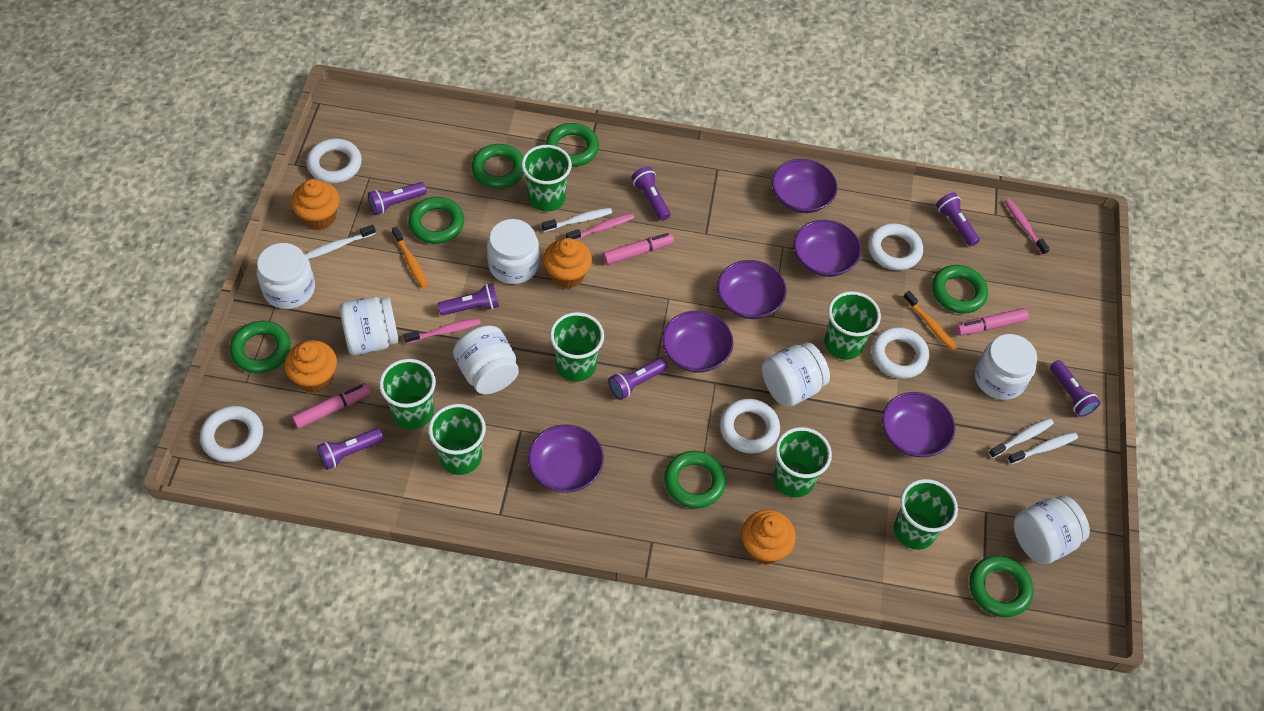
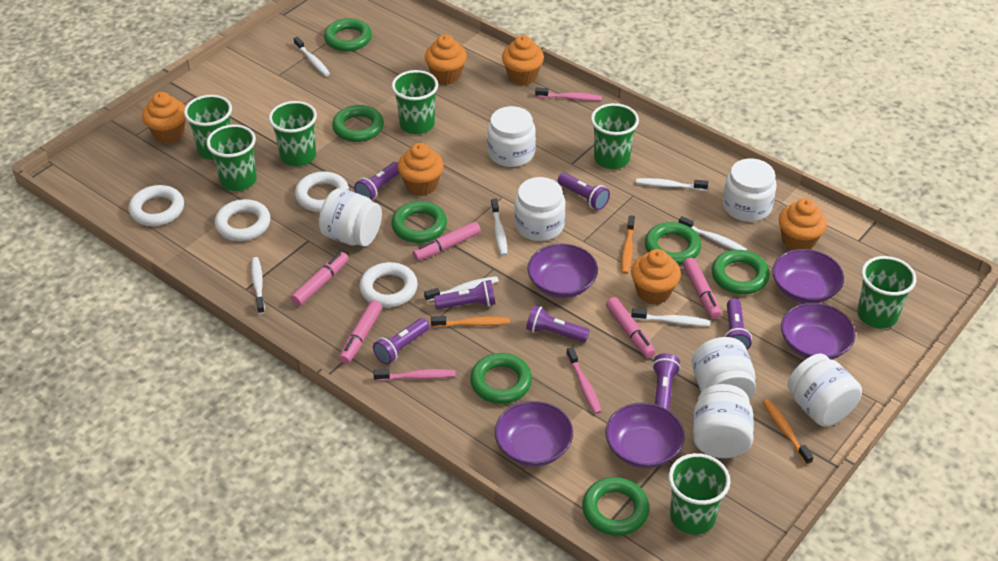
orange cupcake: 4 -> 6
orange toothbrush: 2 -> 3
pink marker: 3 -> 5
purple bowl: 6 -> 5
white ring: 5 -> 4
white toothbrush: 4 -> 7

